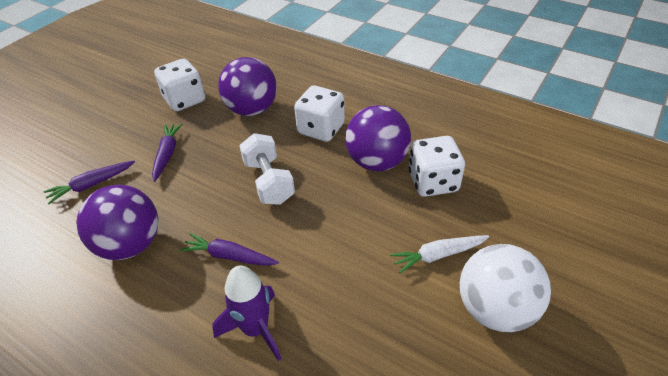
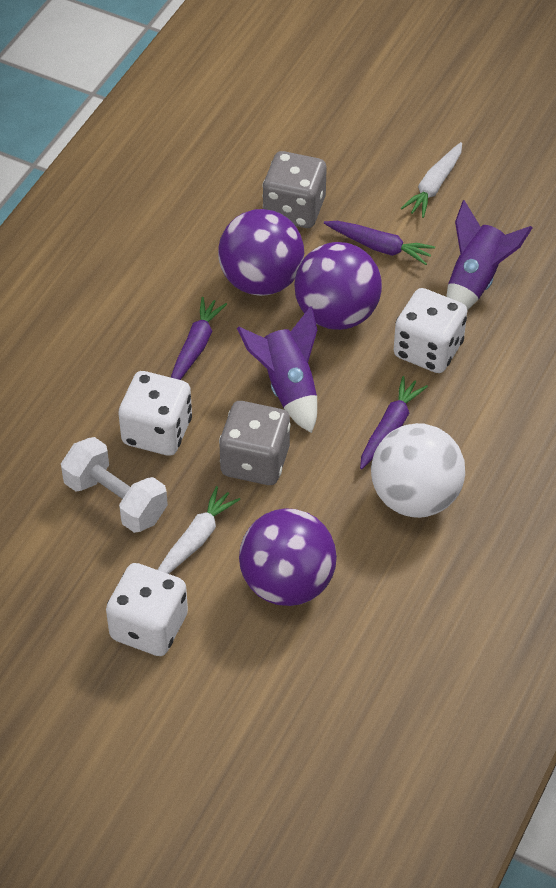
grey dice: 0 -> 2
purple rocket: 1 -> 2
white carrot: 1 -> 2

